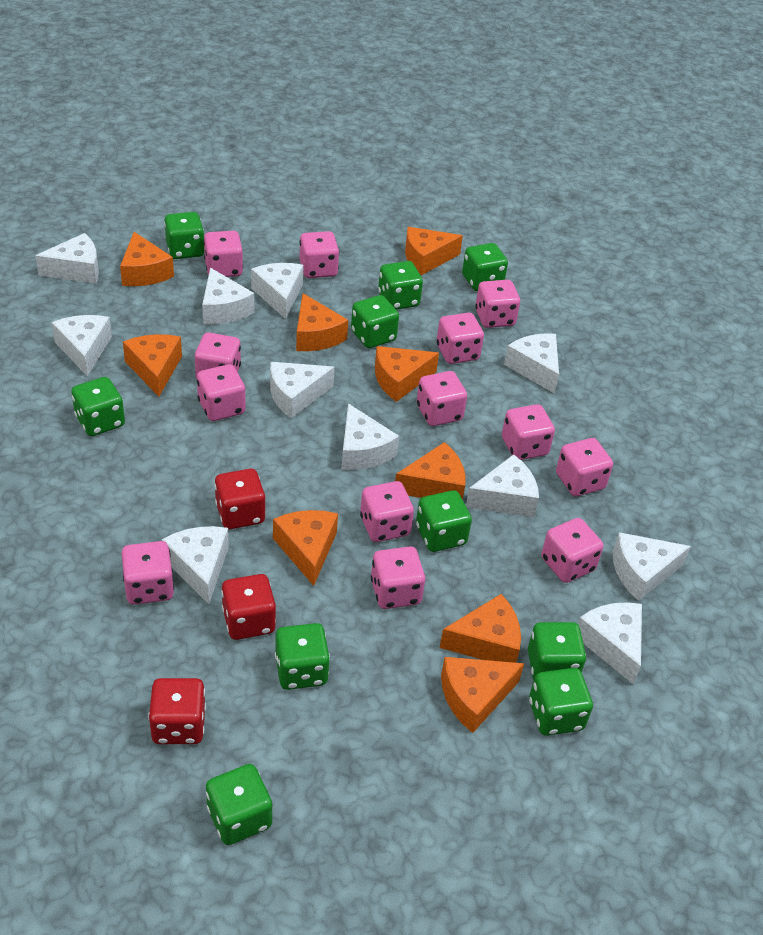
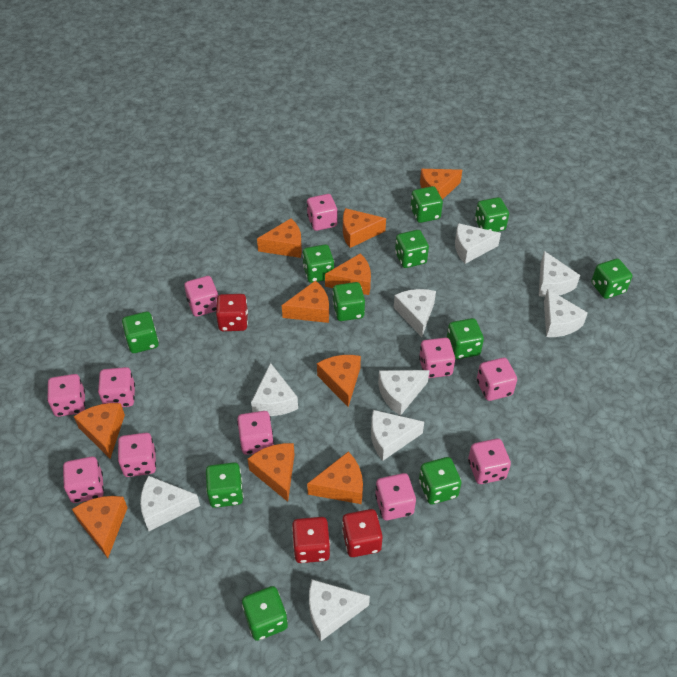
green dice: 10 -> 11
orange cheese: 9 -> 10
pink dice: 13 -> 11
white cheese: 11 -> 9

